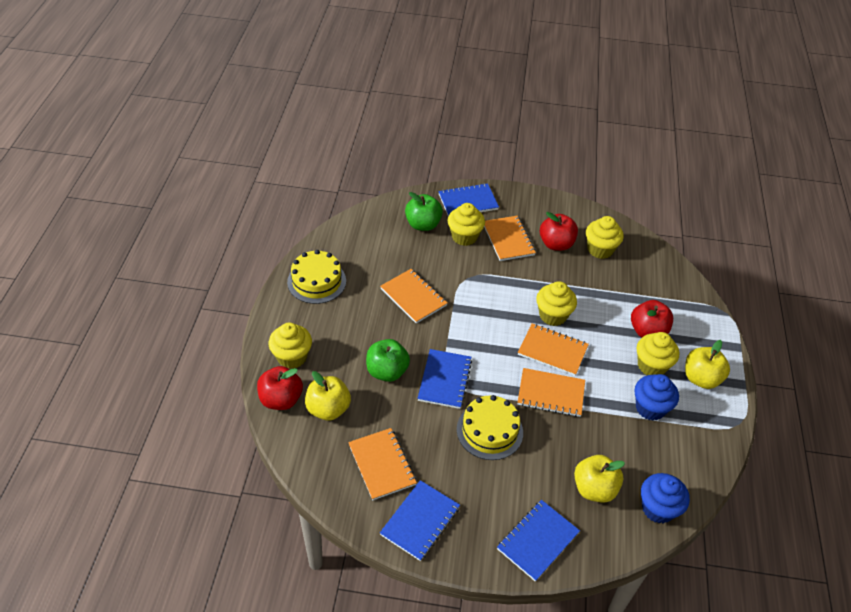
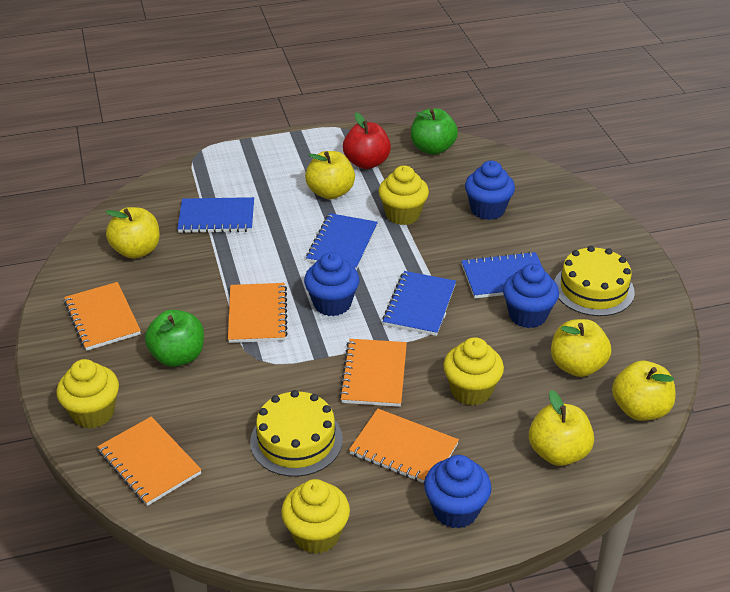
blue cupcake: 2 -> 4
red apple: 3 -> 1
yellow apple: 3 -> 5
yellow cupcake: 5 -> 4

